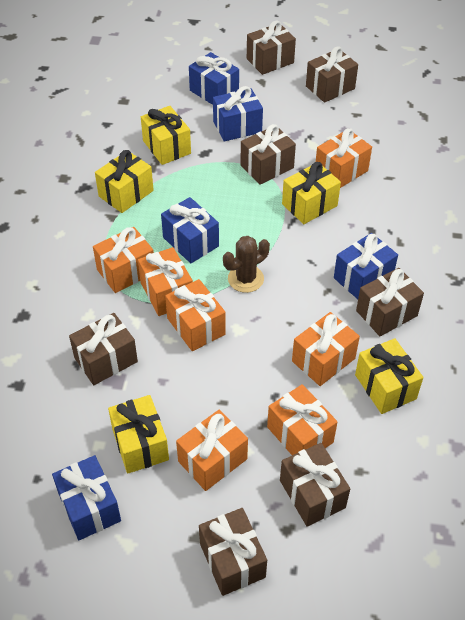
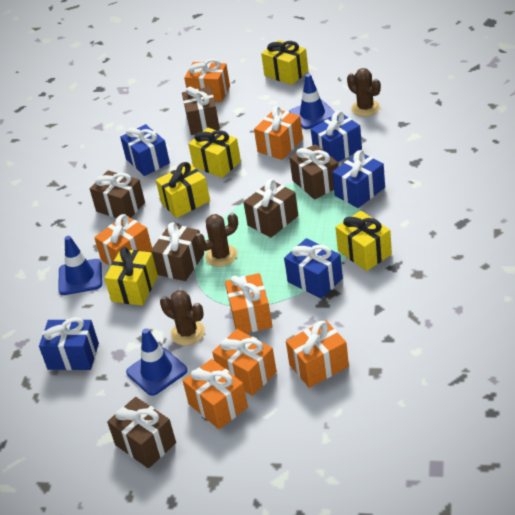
blue traffic cone: 0 -> 3
brown cactus: 1 -> 3
brown gift: 7 -> 6

